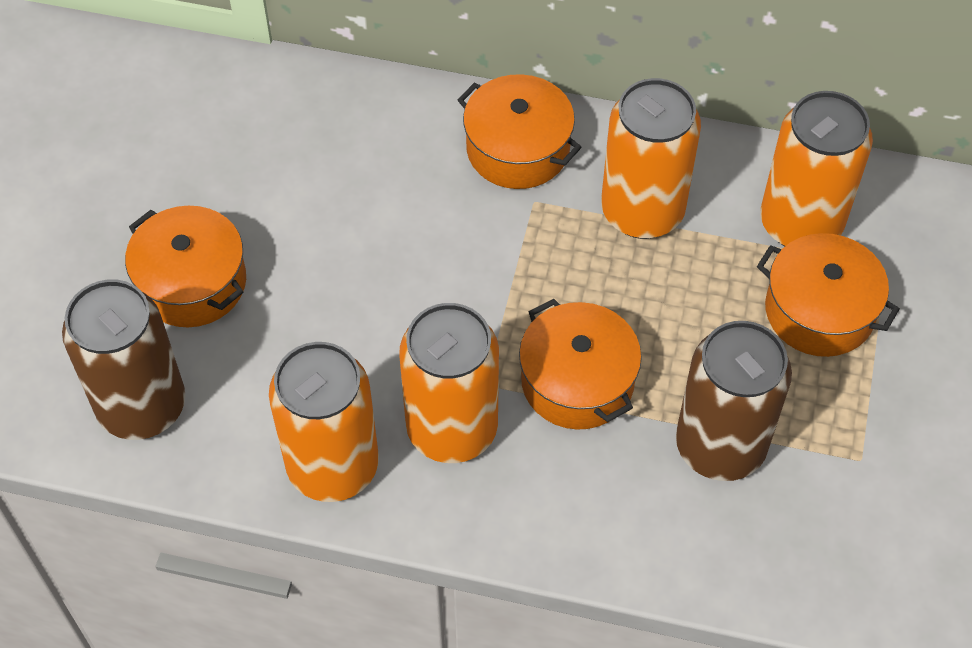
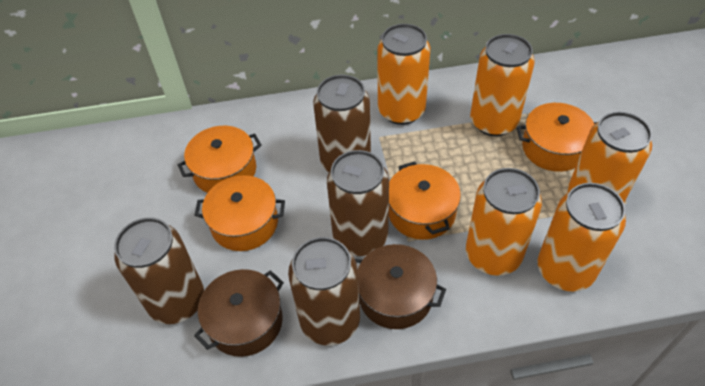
brown can: 2 -> 4
brown pot: 0 -> 2
orange can: 4 -> 5

